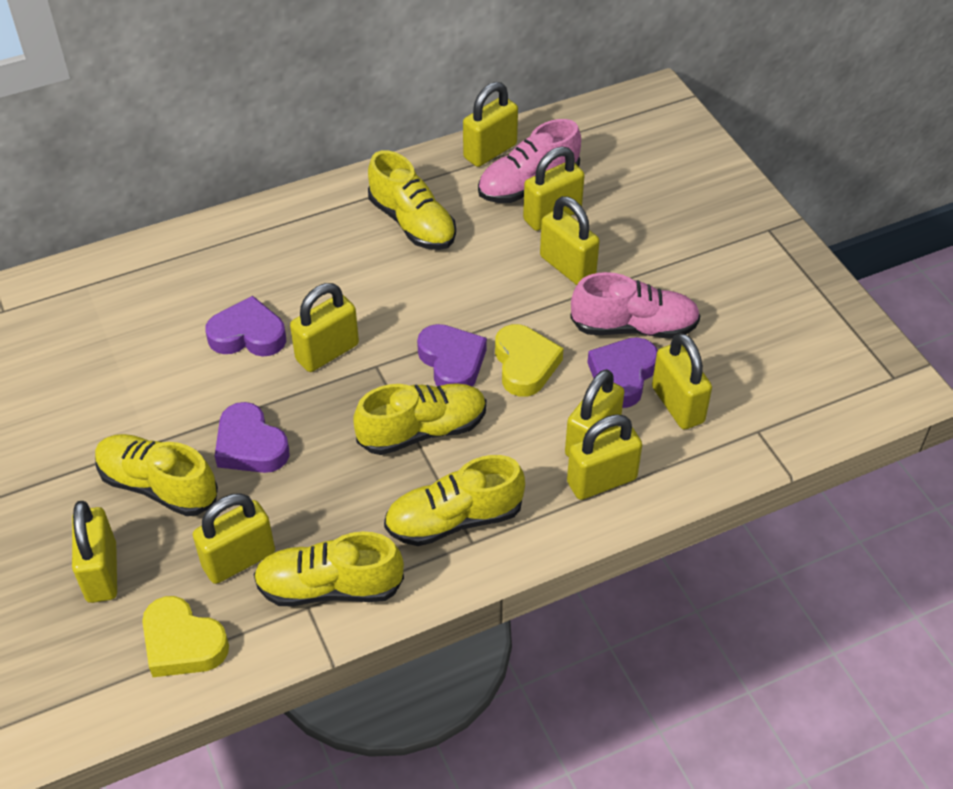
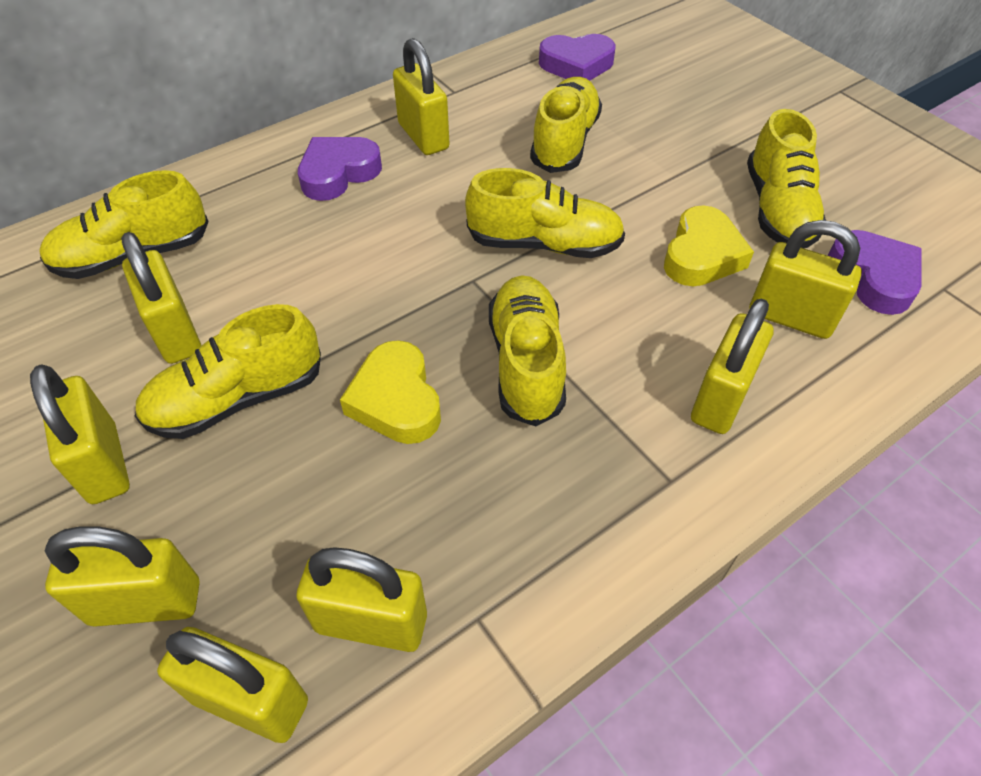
pink shoe: 2 -> 0
purple heart: 4 -> 3
yellow padlock: 9 -> 8
yellow shoe: 5 -> 6

